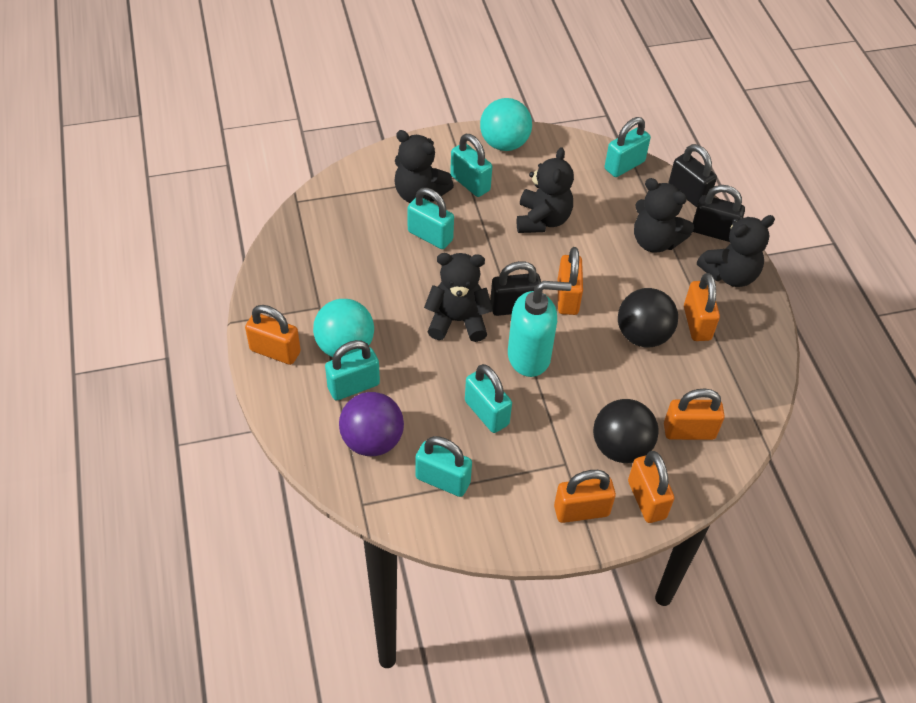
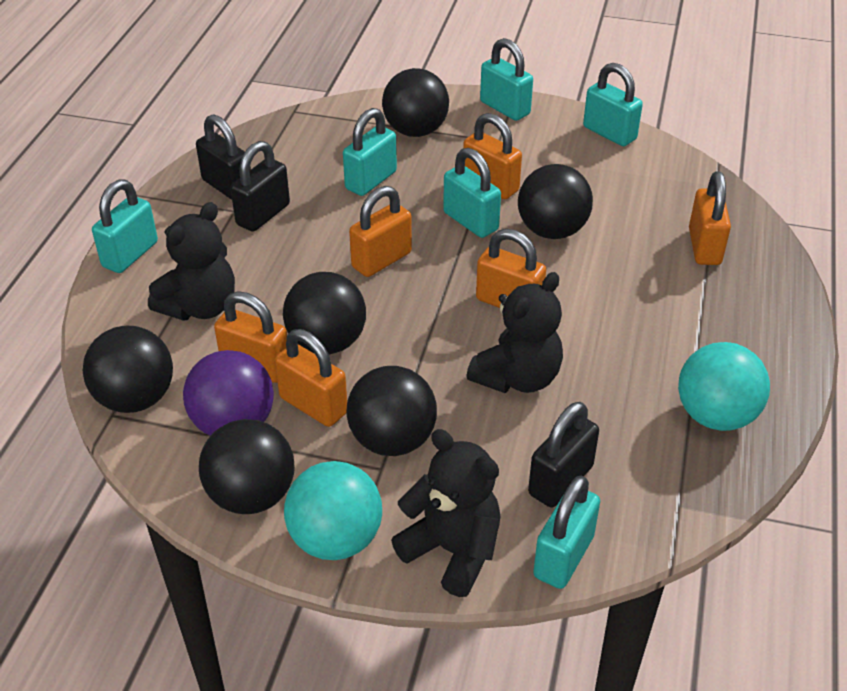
black ball: 2 -> 6
black teddy bear: 5 -> 3
turquoise soap dispenser: 1 -> 0

